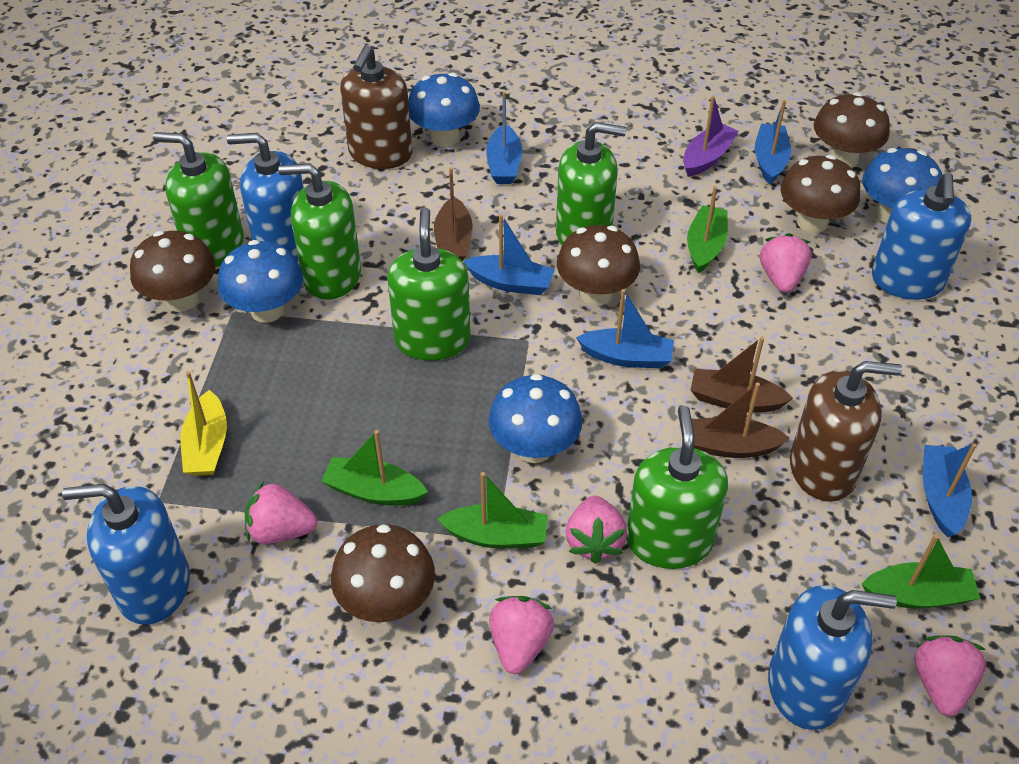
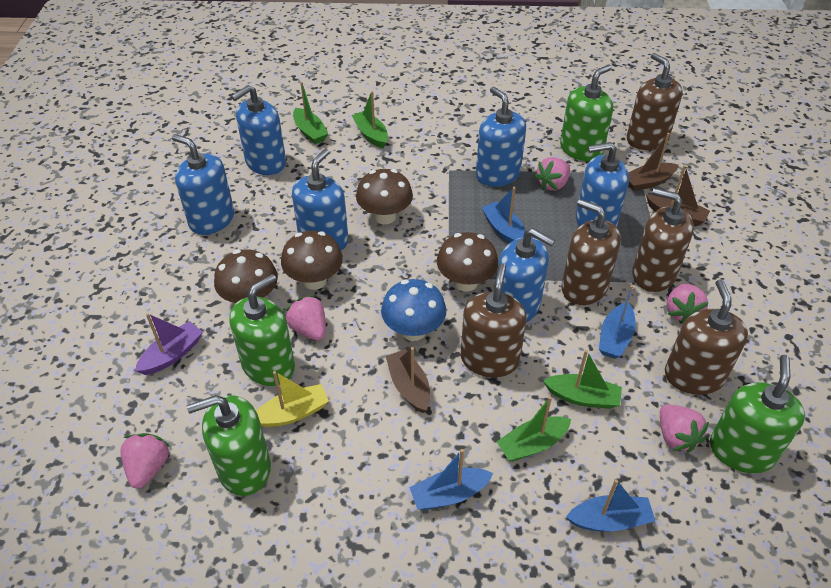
blue boat: 5 -> 4
blue mushroom: 4 -> 1
blue soap dispenser: 4 -> 6
brown mushroom: 5 -> 4
brown soap dispenser: 2 -> 5
green soap dispenser: 5 -> 4

